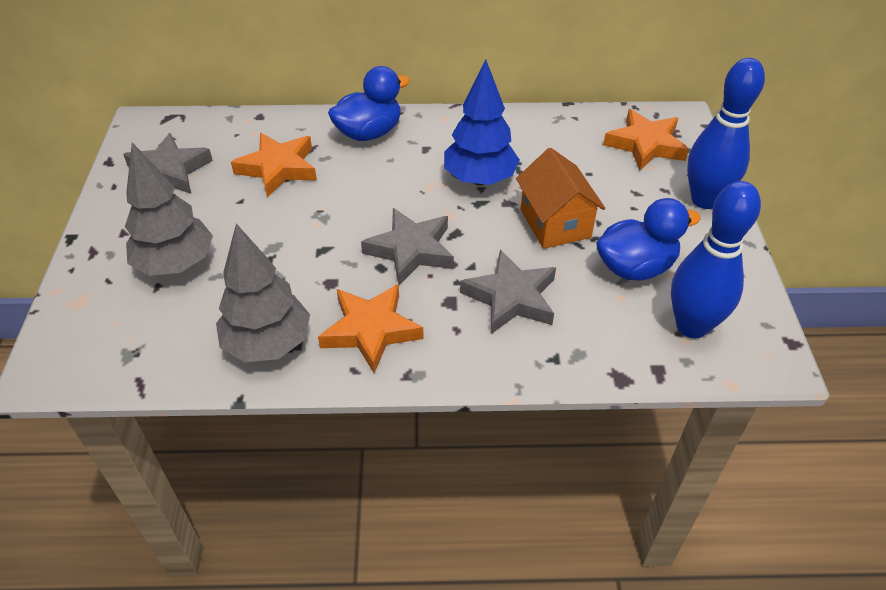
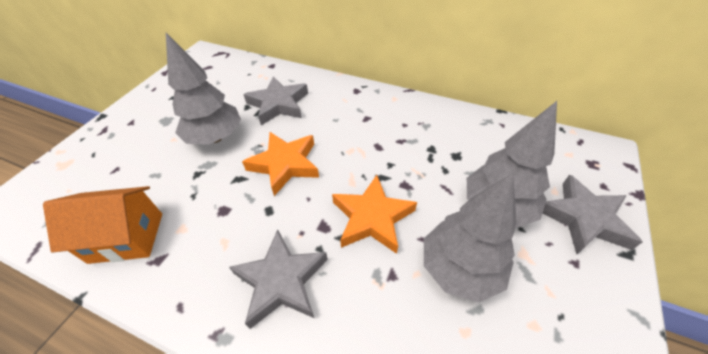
blue bowling pin: 2 -> 0
blue duck: 2 -> 0
blue tree: 1 -> 0
grey tree: 2 -> 3
orange star: 3 -> 2

